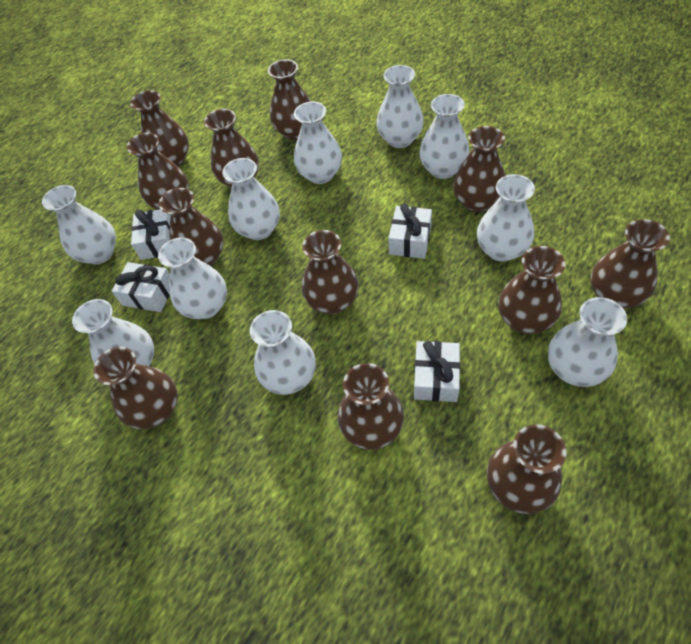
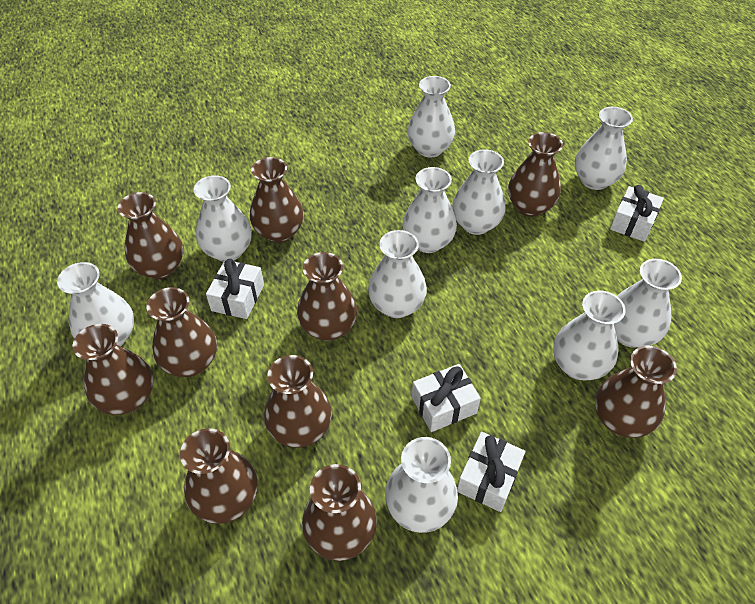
brown vase: 12 -> 10

